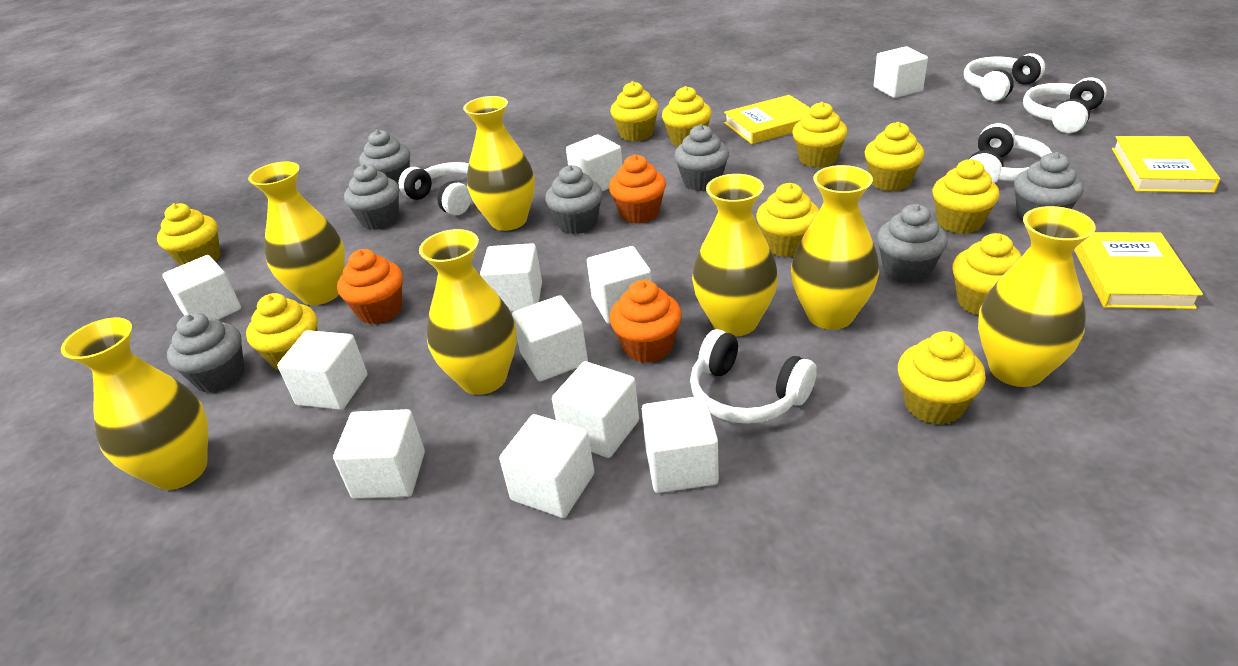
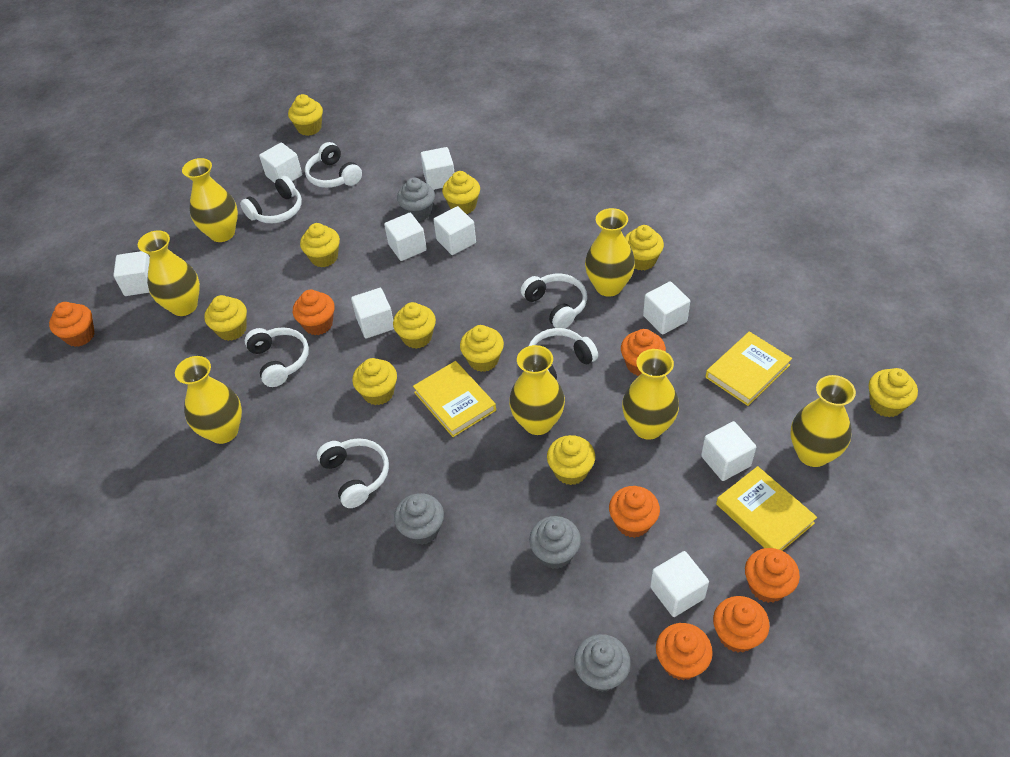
grey cupcake: 7 -> 4
orange cupcake: 3 -> 7
white cube: 11 -> 9
white headphones: 5 -> 6

